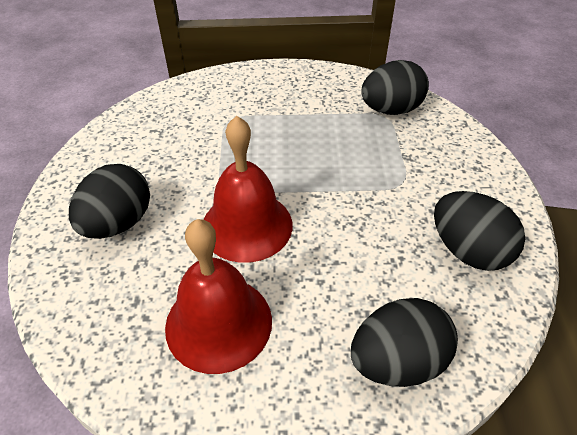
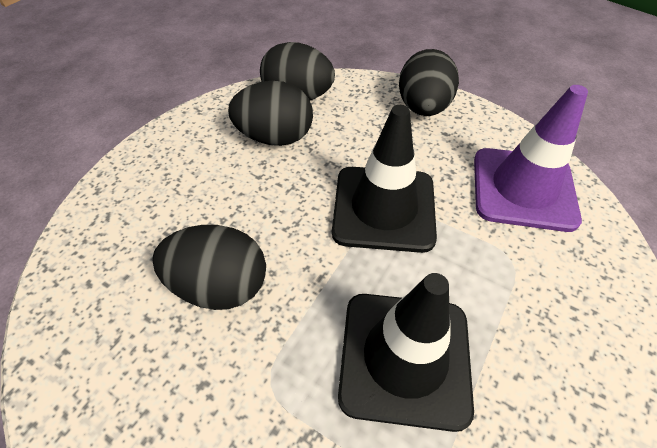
black traffic cone: 0 -> 2
purple traffic cone: 0 -> 1
red bell: 2 -> 0

